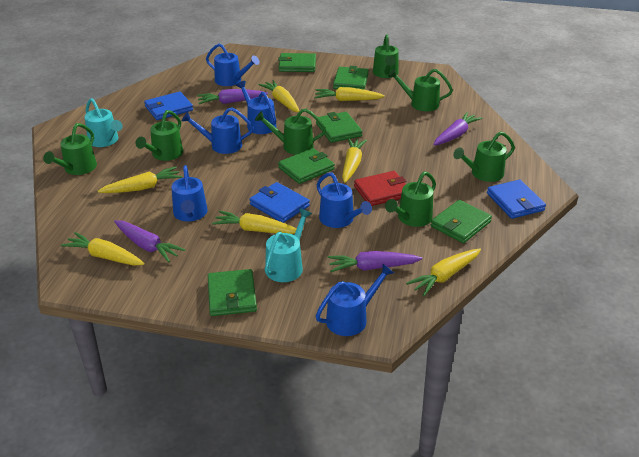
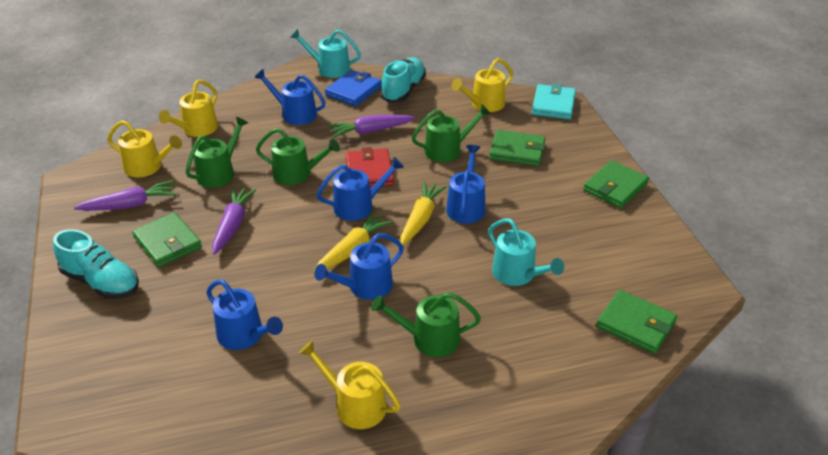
blue wallet: 3 -> 1
blue watering can: 6 -> 5
green wallet: 6 -> 4
green watering can: 7 -> 4
purple carrot: 4 -> 3
turquoise shoe: 0 -> 2
turquoise wallet: 0 -> 1
yellow carrot: 7 -> 2
yellow watering can: 0 -> 4

